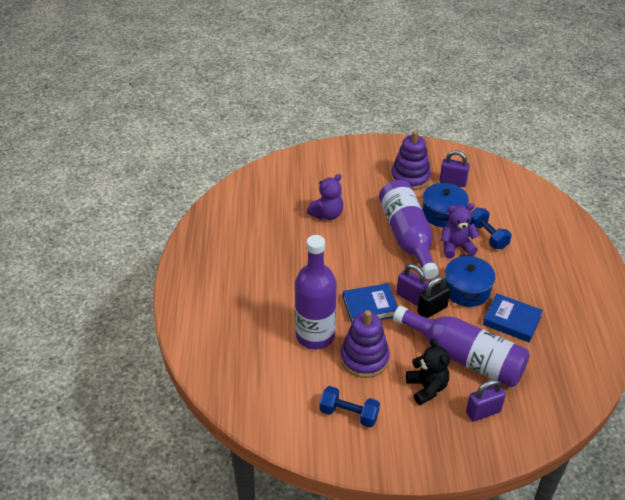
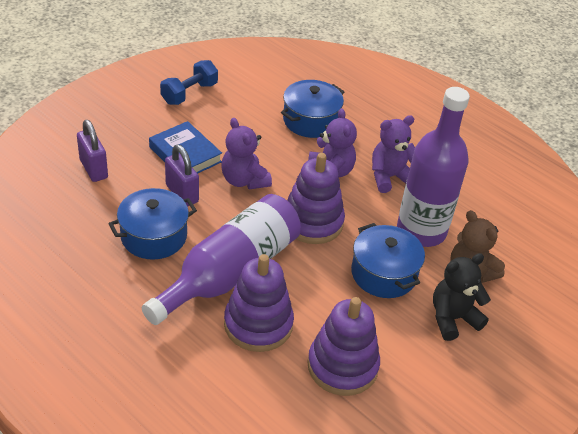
black padlock: 1 -> 0
blue book: 2 -> 1
blue dumbbell: 2 -> 1
blue pot: 2 -> 3
brown teddy bear: 0 -> 1
purple bottle: 3 -> 2
purple padlock: 3 -> 2
purple stacking toy: 2 -> 3
purple teddy bear: 2 -> 3

